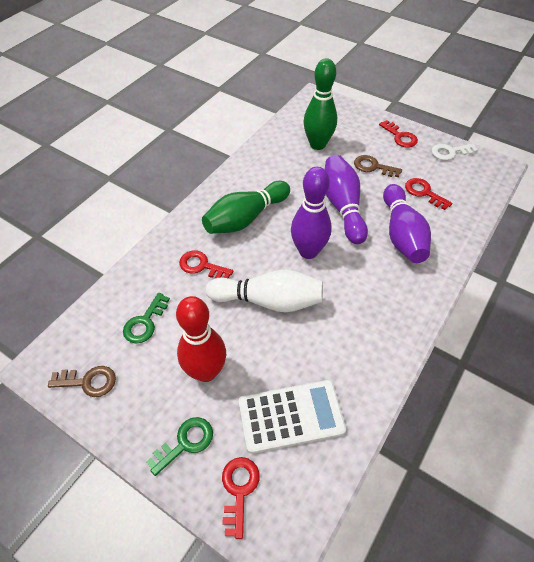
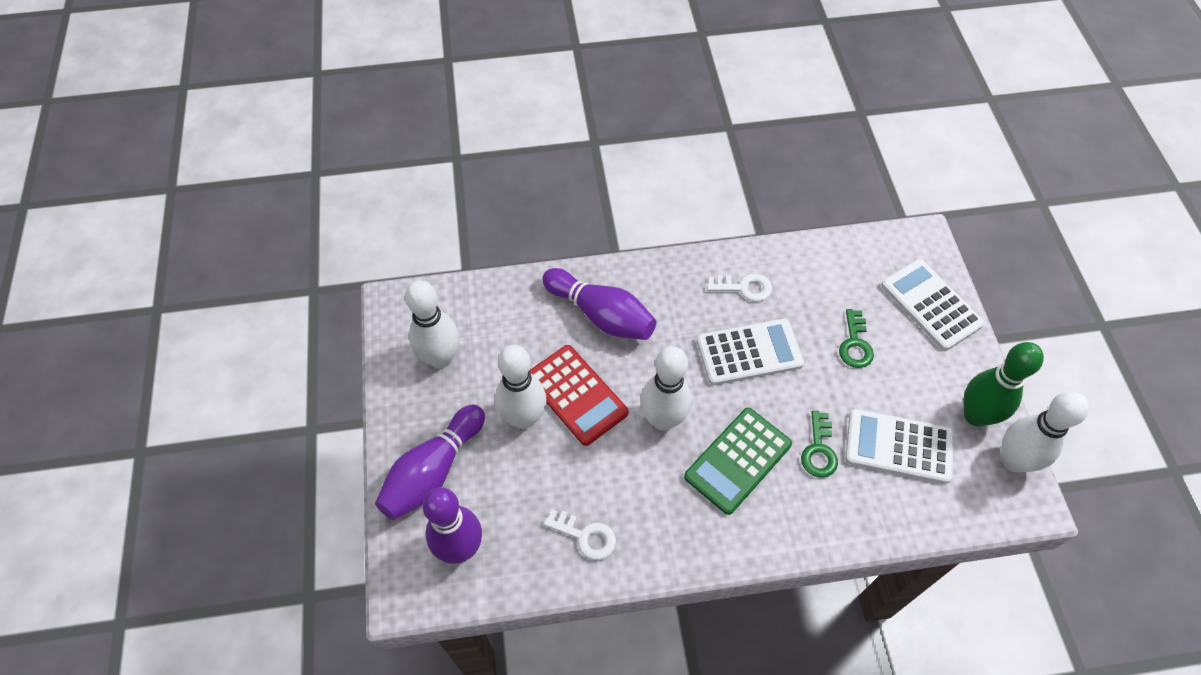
brown key: 2 -> 0
green bowling pin: 2 -> 1
green calculator: 0 -> 1
red bowling pin: 1 -> 0
red calculator: 0 -> 1
red key: 4 -> 0
white bowling pin: 1 -> 4
white calculator: 1 -> 3
white key: 1 -> 2

